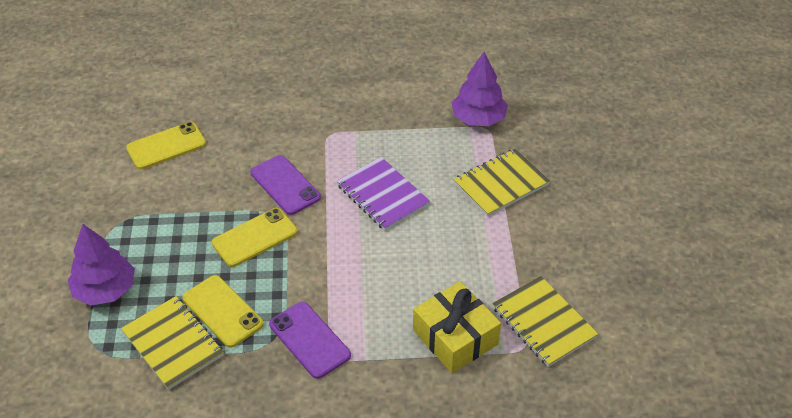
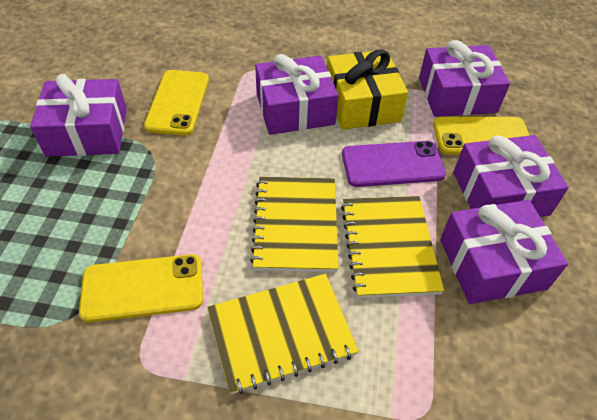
purple gift: 0 -> 5
purple notebook: 1 -> 0
purple phone: 2 -> 1
purple tree: 2 -> 0

